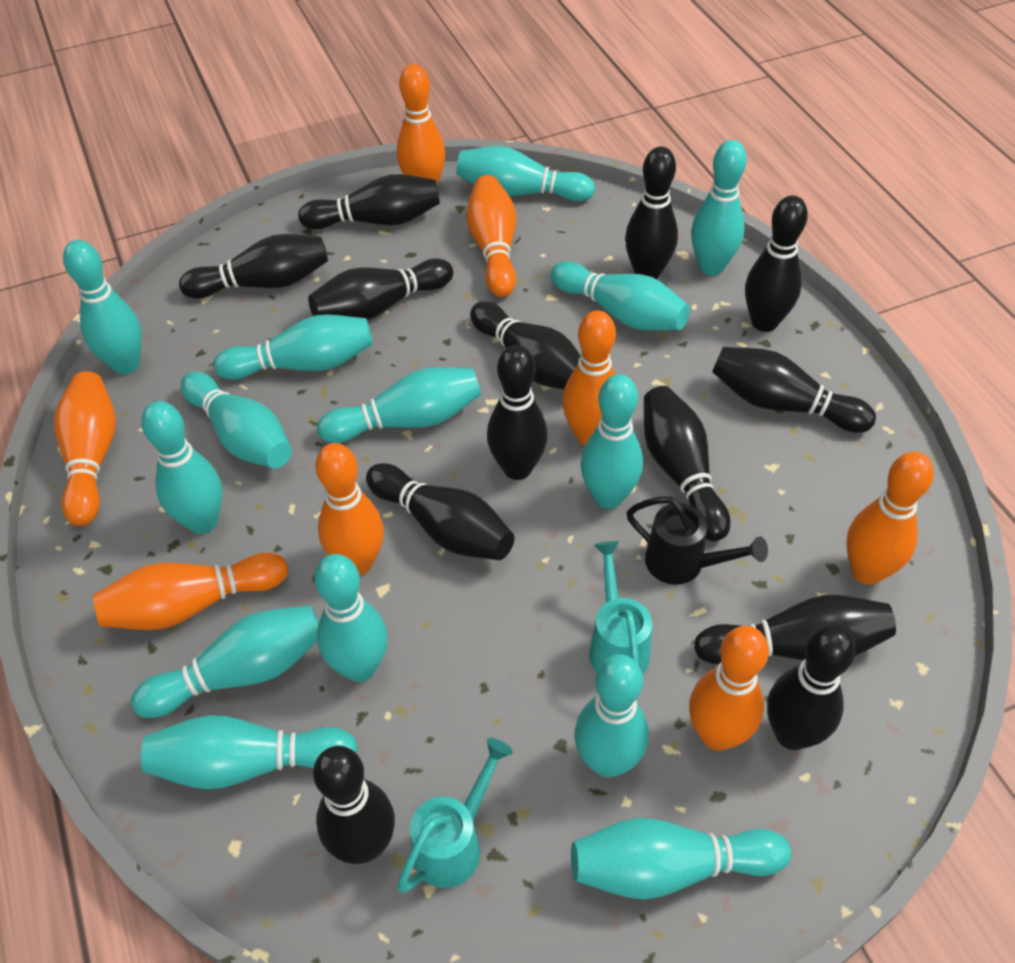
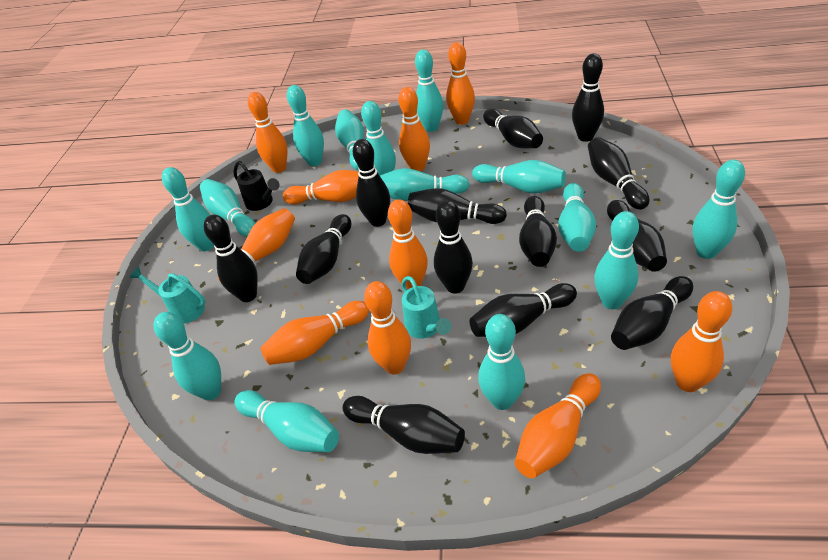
orange bowling pin: 8 -> 10

